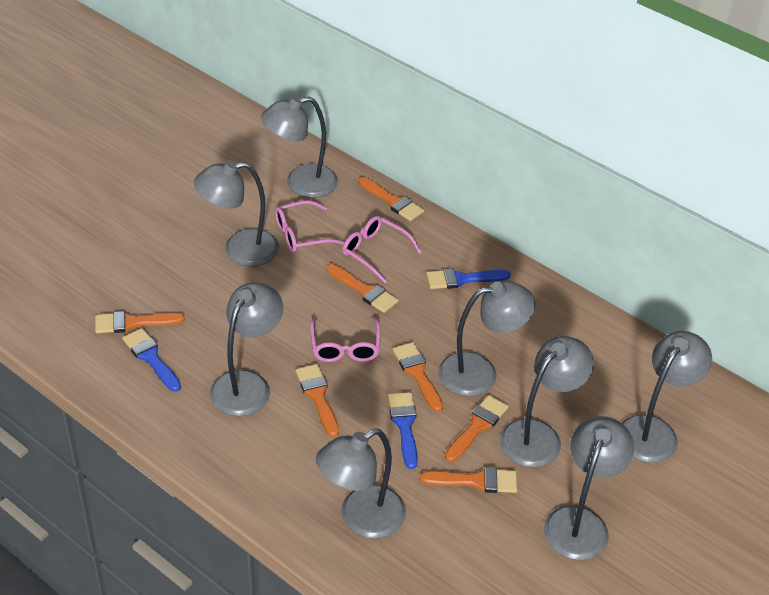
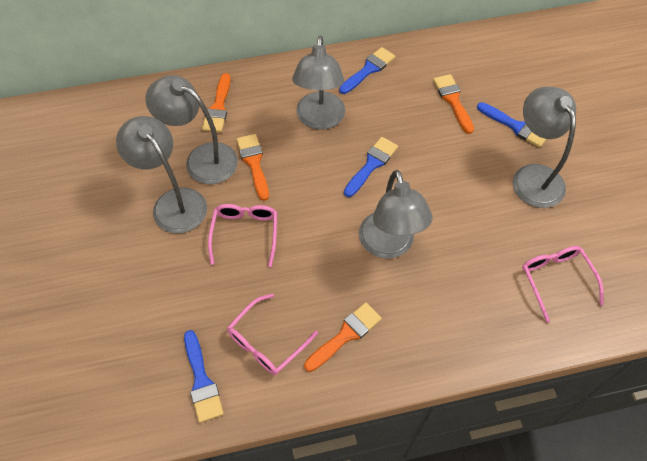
blue brush: 3 -> 4
grey lamp: 8 -> 5
orange brush: 7 -> 4

